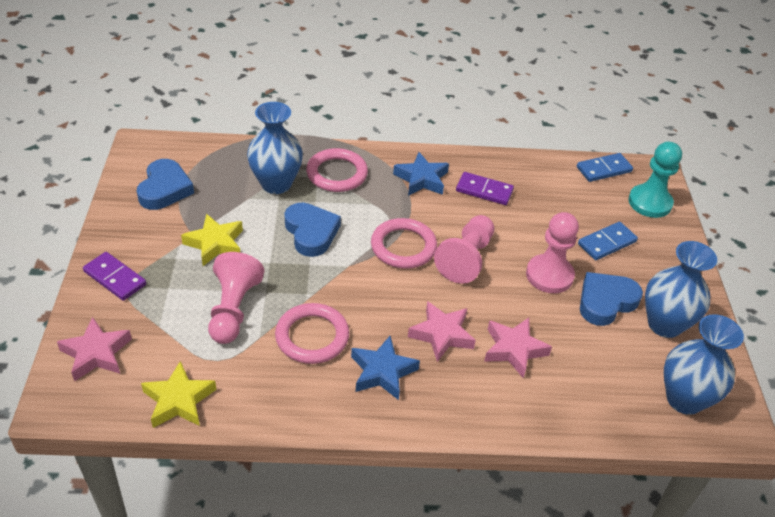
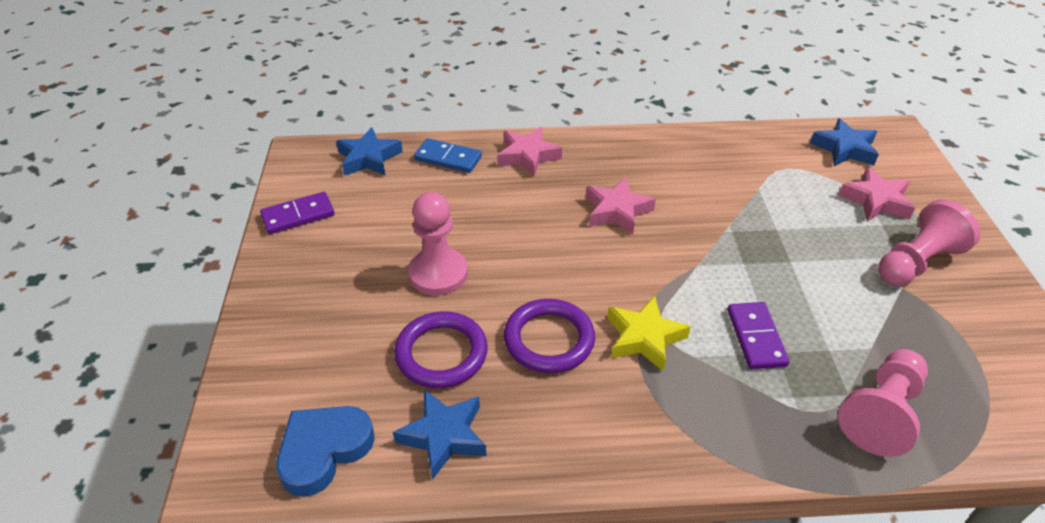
blue domino: 2 -> 1
blue heart: 3 -> 1
blue star: 2 -> 3
blue vase: 3 -> 0
pink ring: 3 -> 0
purple ring: 0 -> 2
turquoise pawn: 1 -> 0
yellow star: 2 -> 1

